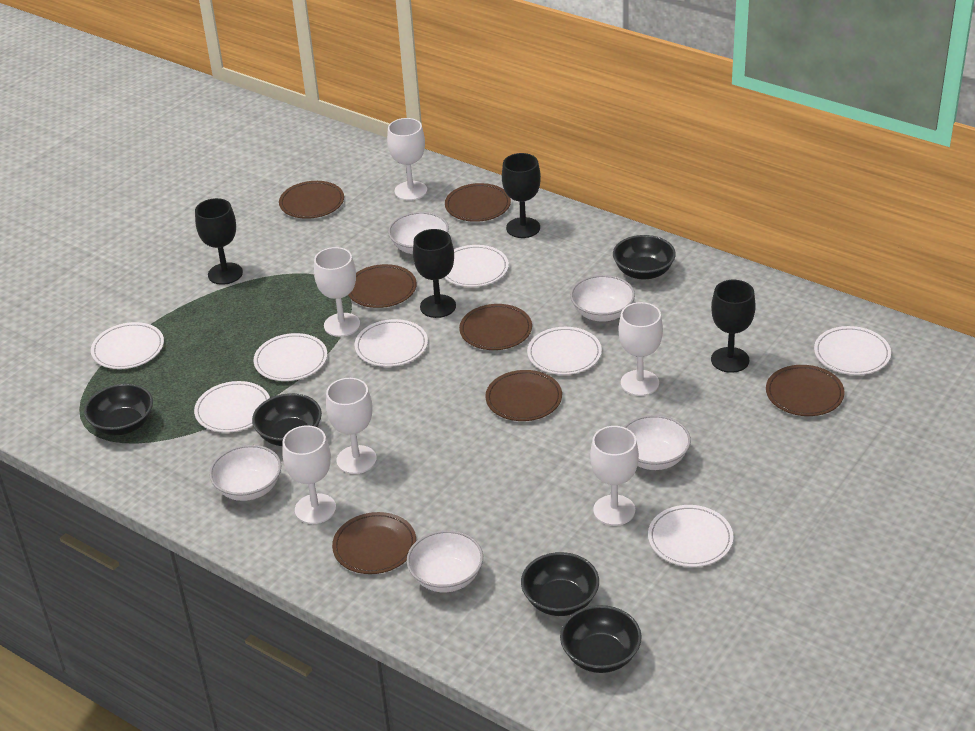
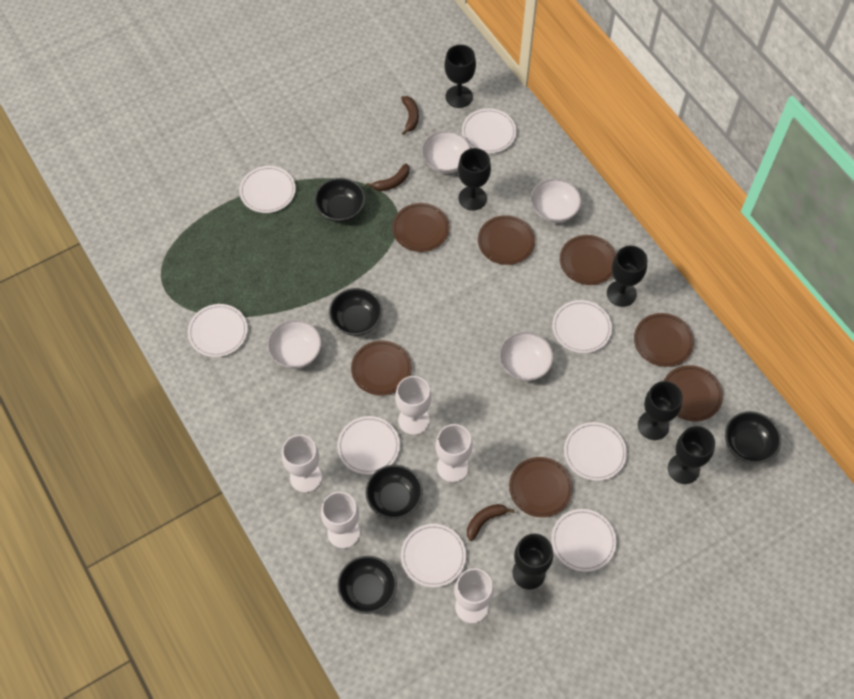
black goblet: 4 -> 6
brown banana: 0 -> 3
white bowl: 5 -> 4
white goblet: 6 -> 5

